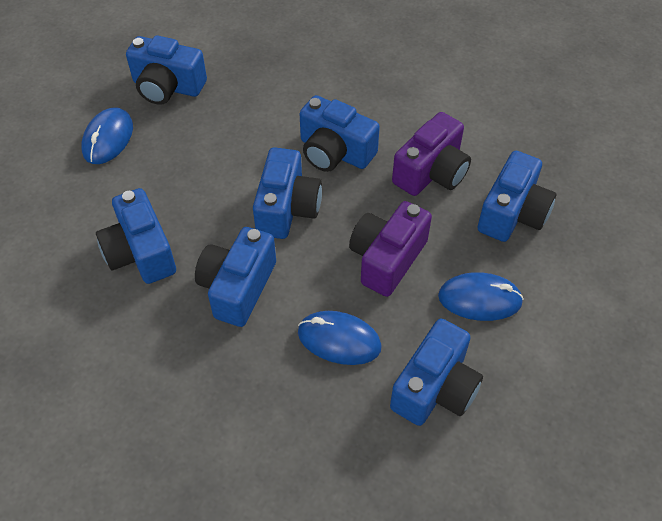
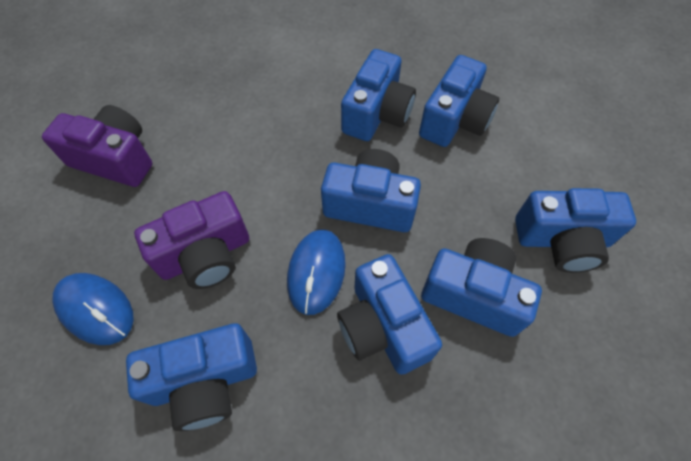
blue mouse: 3 -> 2

